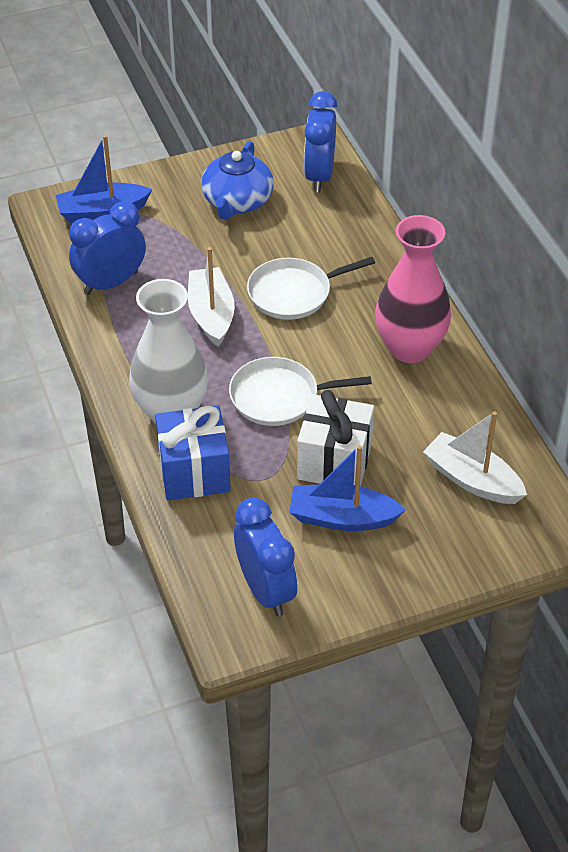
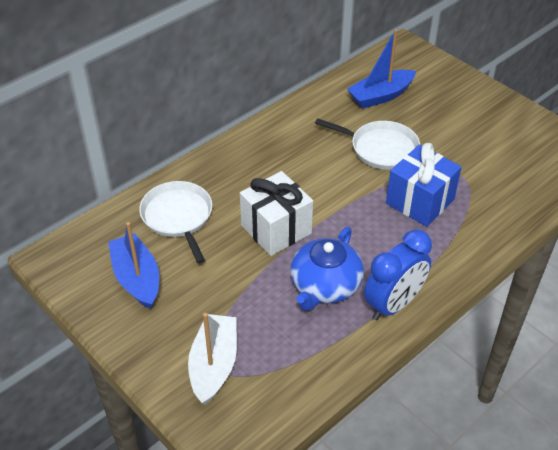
blue clock: 3 -> 1
pink vase: 1 -> 0
white boat: 2 -> 1
white vase: 1 -> 0

